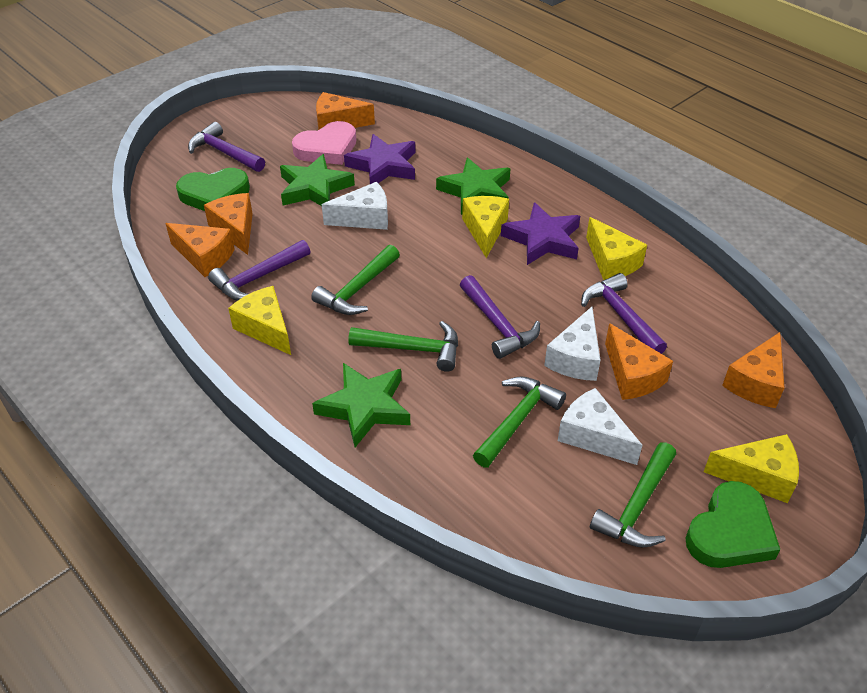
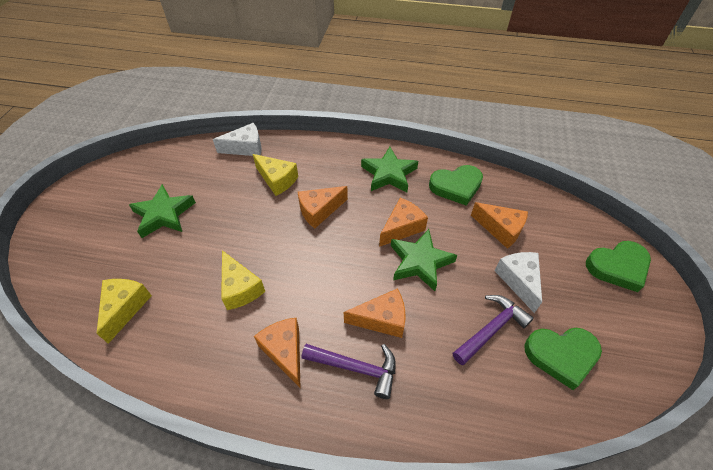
green hammer: 4 -> 0
green heart: 2 -> 3
pink heart: 1 -> 0
purple hammer: 4 -> 2
purple star: 2 -> 0
white cheese: 3 -> 2
yellow cheese: 4 -> 3

